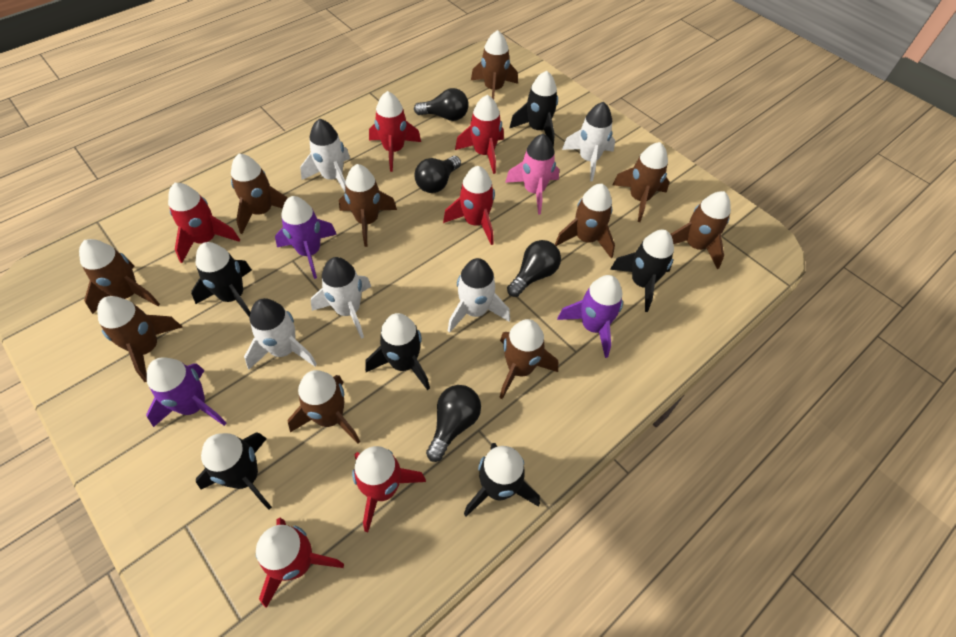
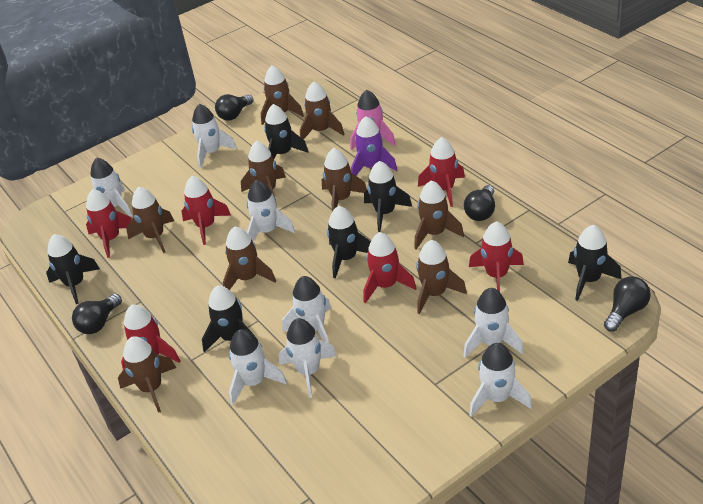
brown rocket: 10 -> 9
purple rocket: 3 -> 1
white rocket: 5 -> 8

